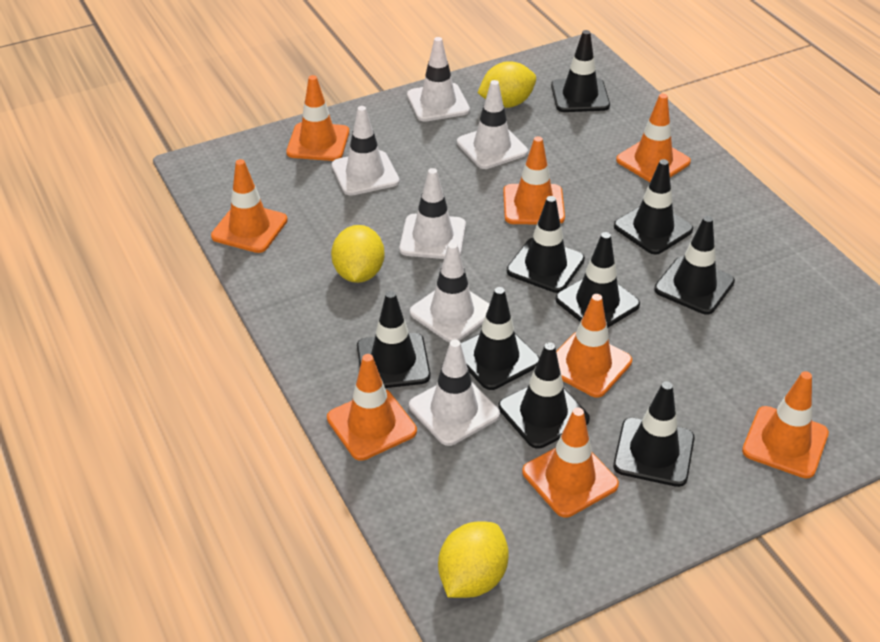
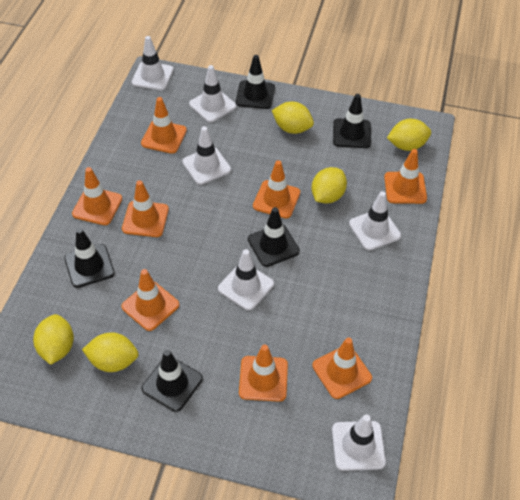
black traffic cone: 9 -> 5
yellow lemon: 3 -> 5

